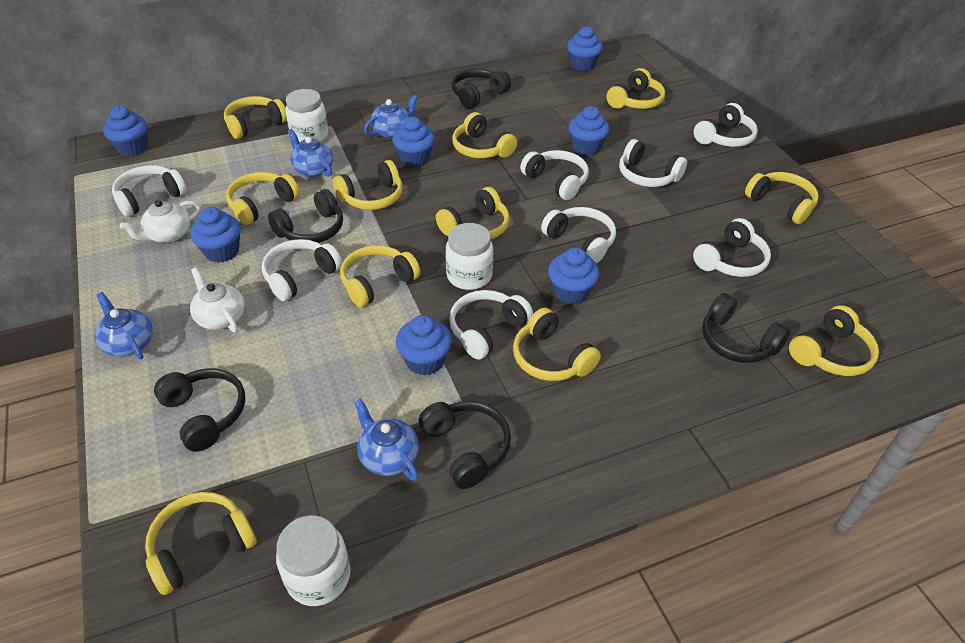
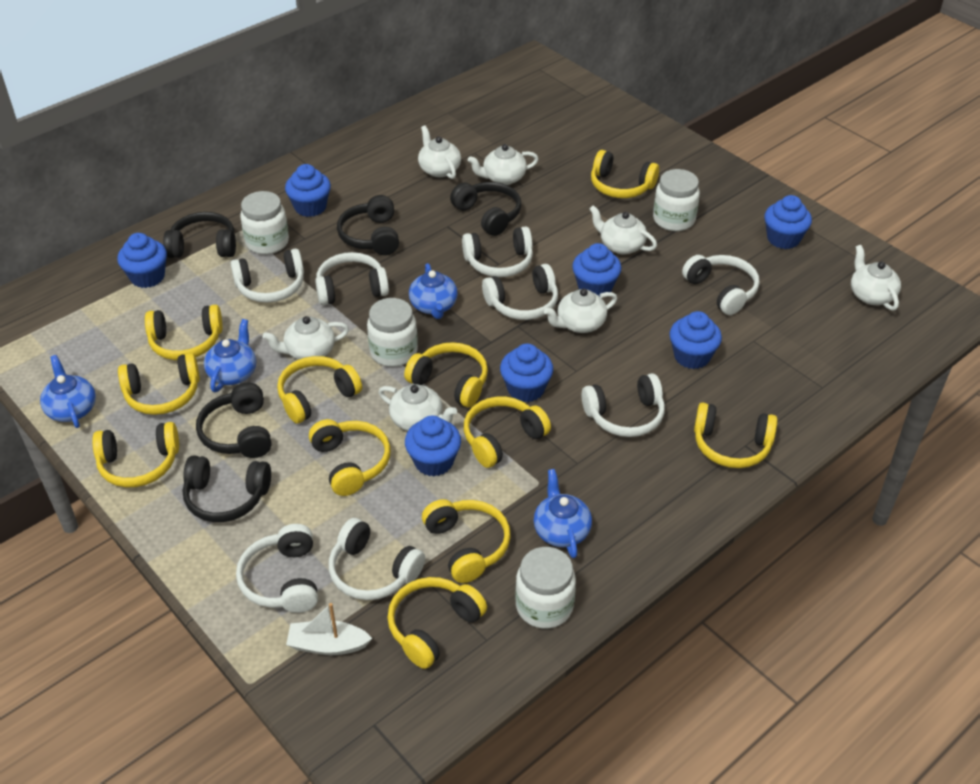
white boat: 0 -> 1
white jar: 3 -> 4
white teapot: 2 -> 7

